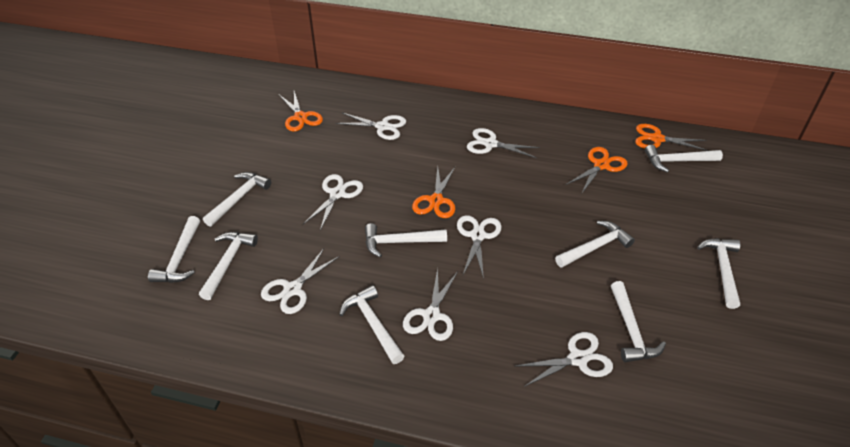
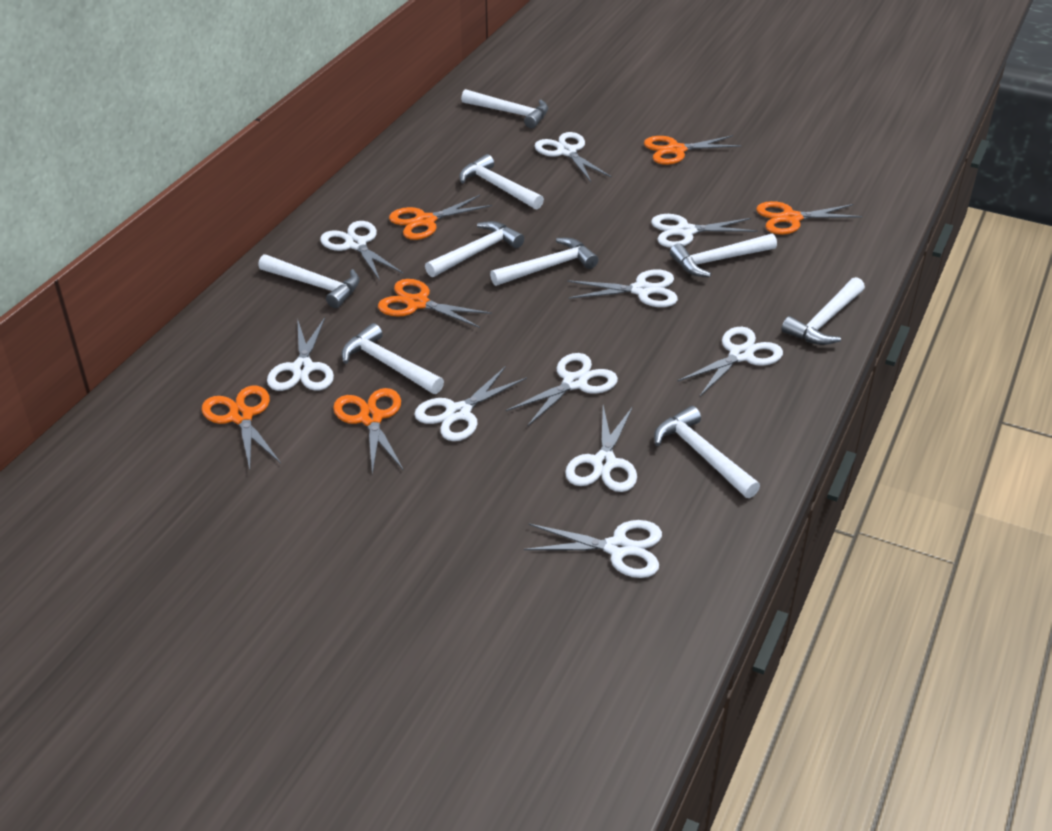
orange scissors: 4 -> 6
white scissors: 7 -> 10

